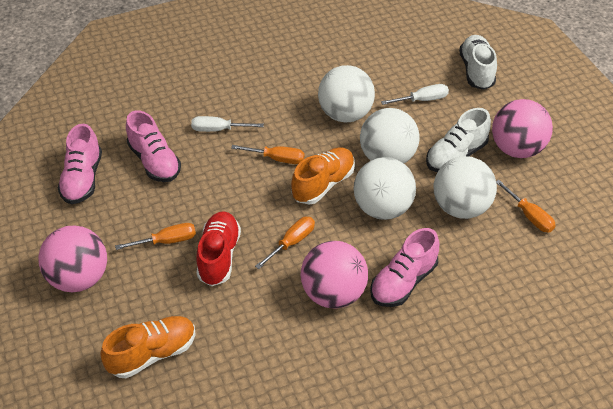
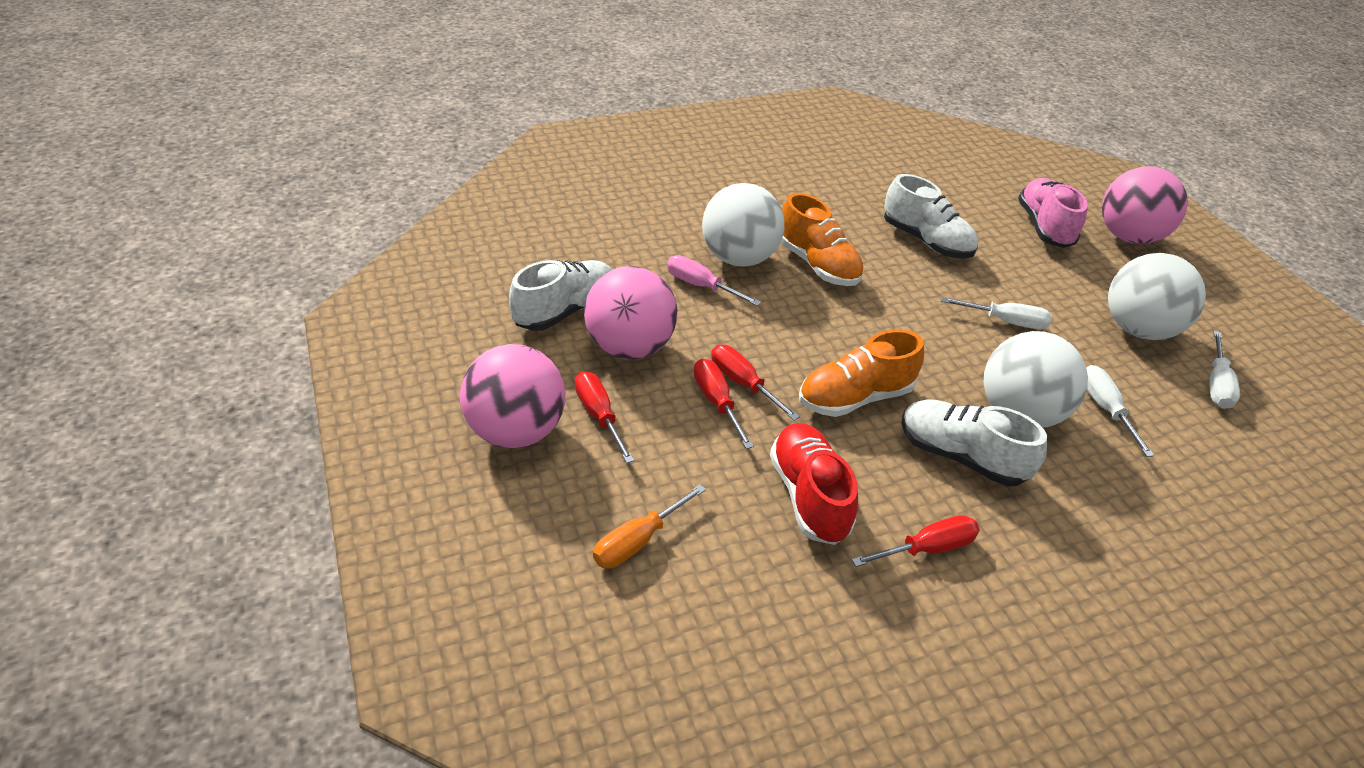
orange screwdriver: 4 -> 1
pink screwdriver: 0 -> 1
pink shoe: 3 -> 1
red screwdriver: 0 -> 4
white ball: 4 -> 3
white screwdriver: 2 -> 3
white shoe: 2 -> 3

